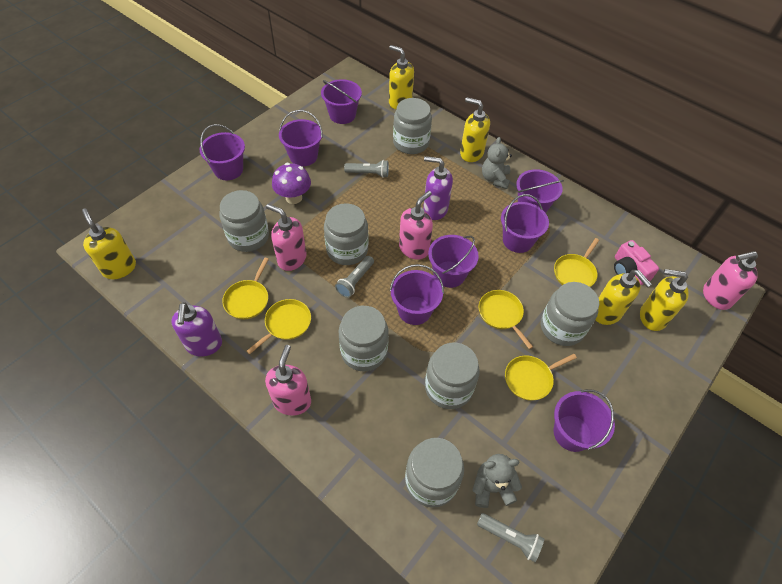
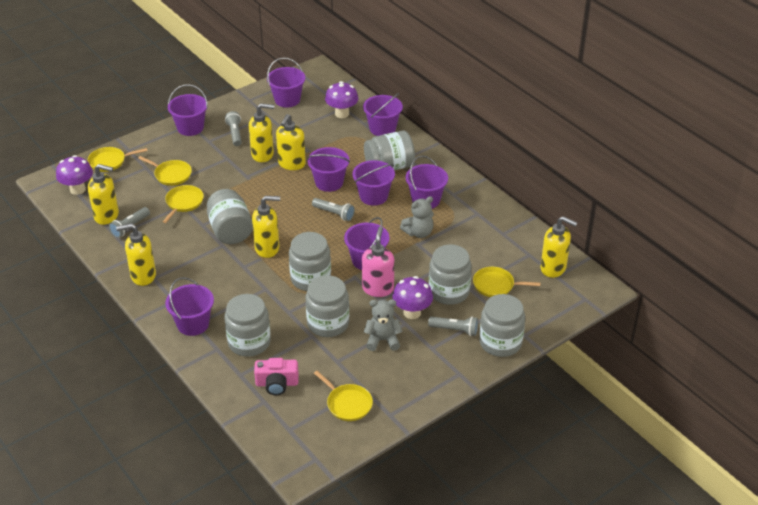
grey flashlight: 3 -> 4
pink soap dispenser: 4 -> 1
purple mushroom: 1 -> 3
purple soap dispenser: 2 -> 0
yellow soap dispenser: 5 -> 6

